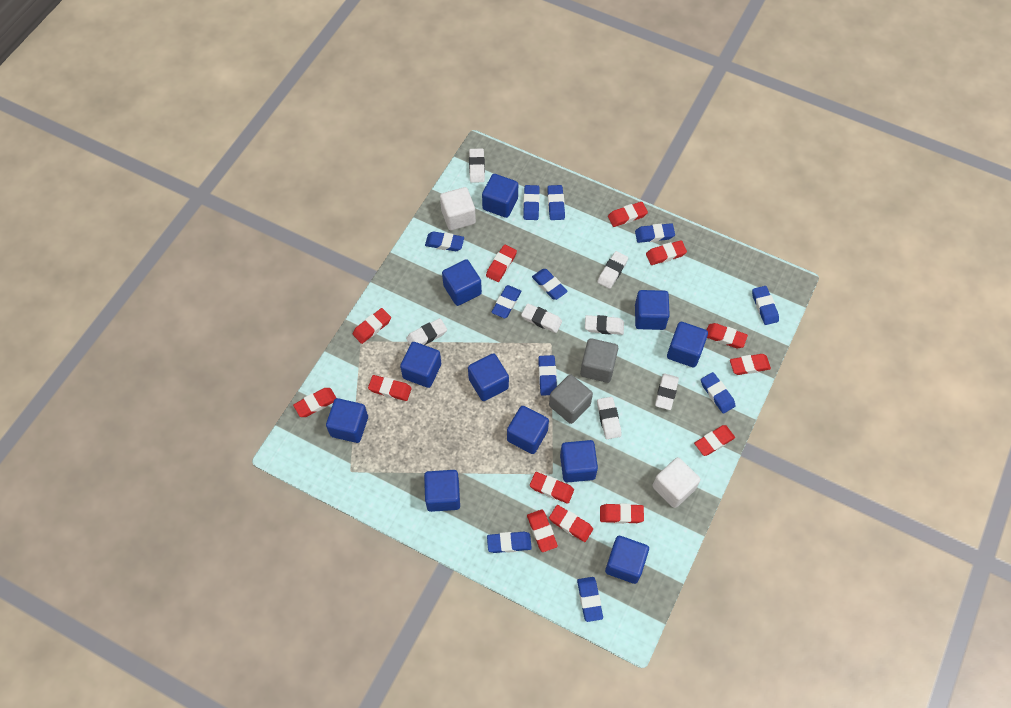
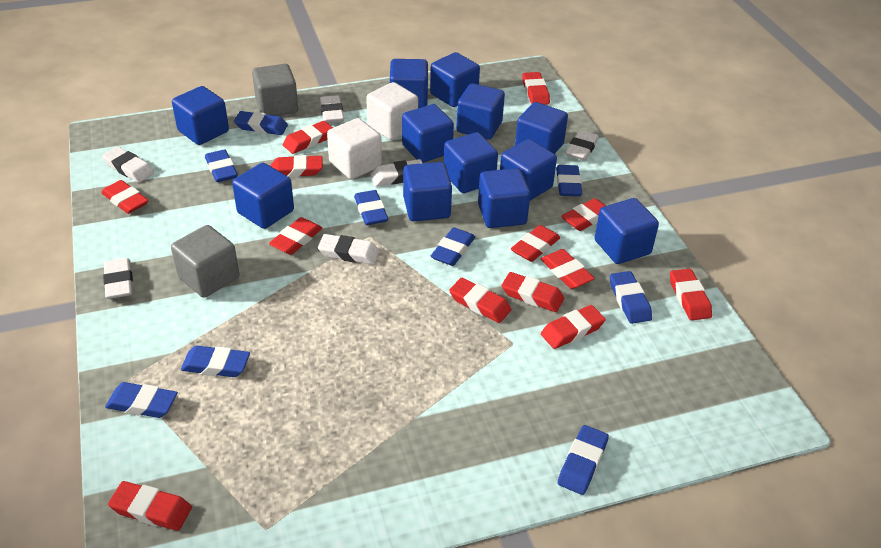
blue cube: 11 -> 12
blue eraser: 11 -> 9
white eraser: 7 -> 6

